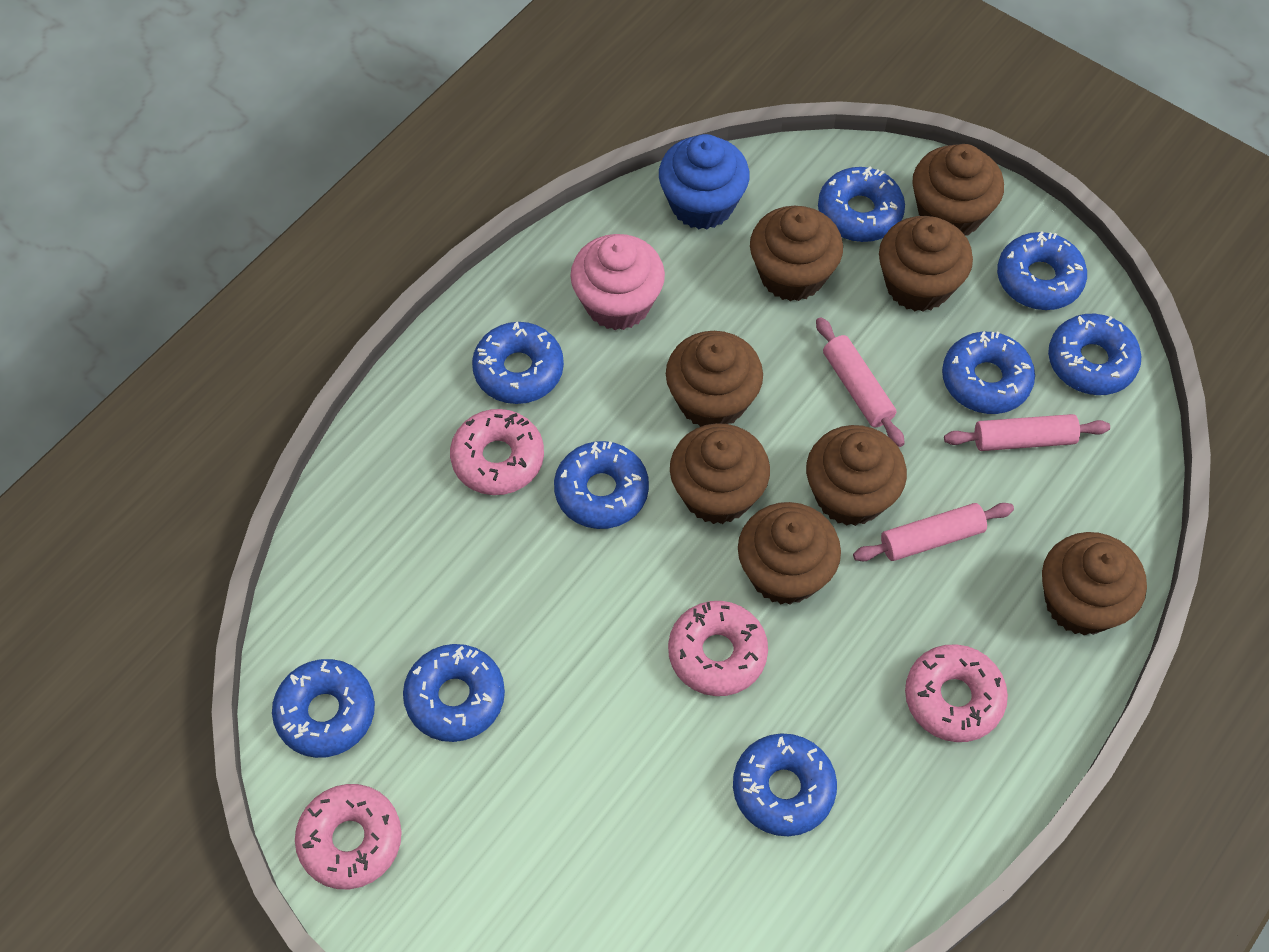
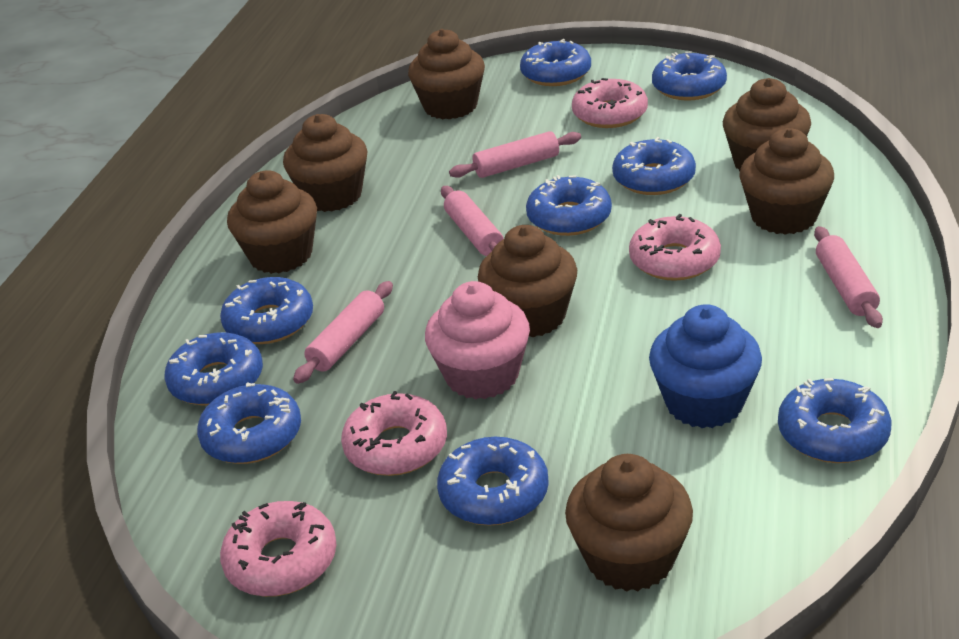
brown cupcake: 8 -> 7
pink rolling pin: 3 -> 4

